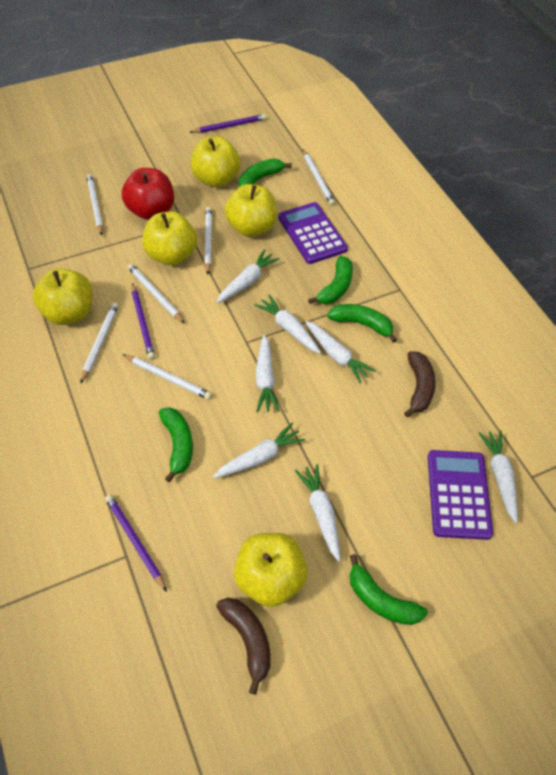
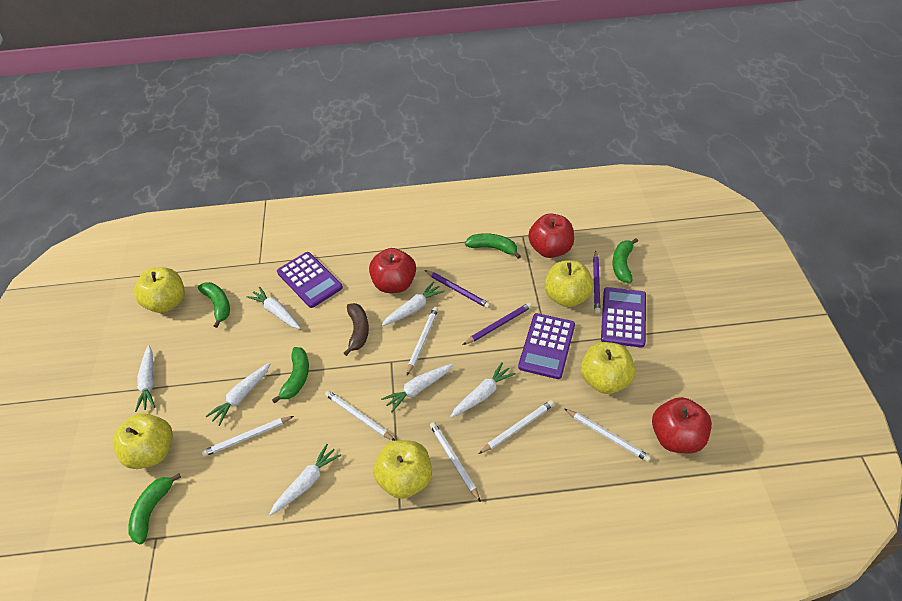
brown banana: 2 -> 1
purple calculator: 2 -> 3
red apple: 1 -> 3

